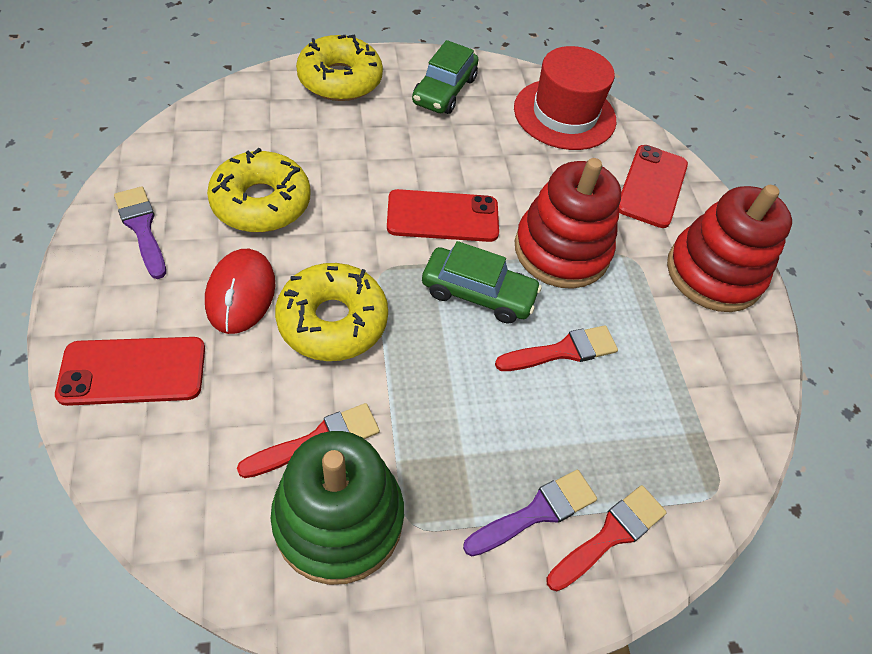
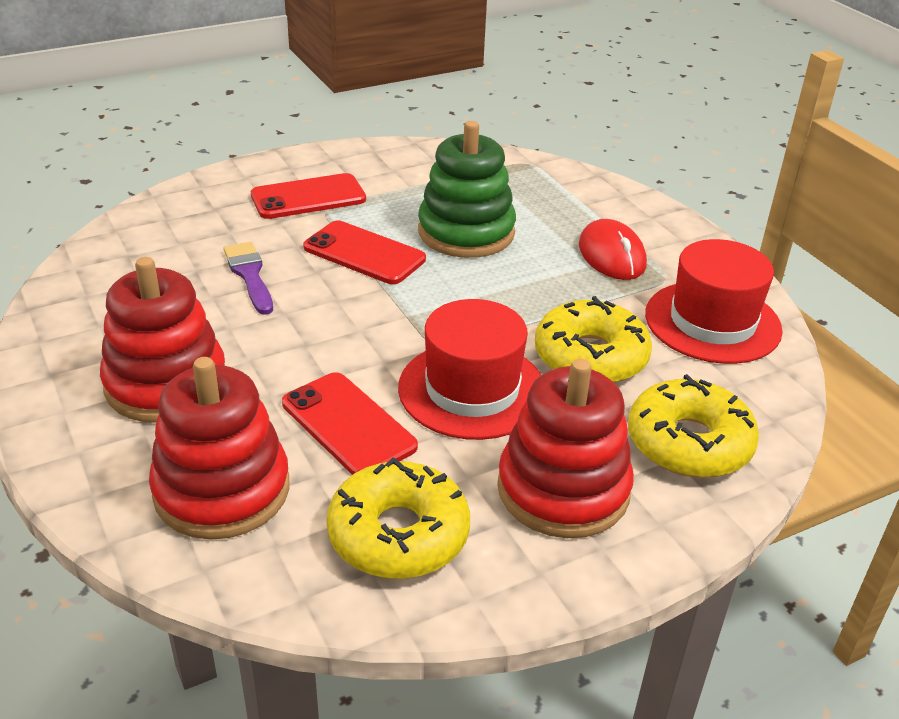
green car: 2 -> 0
purple brush: 2 -> 1
red brush: 3 -> 0
red hat: 1 -> 2
red stacking toy: 2 -> 3

